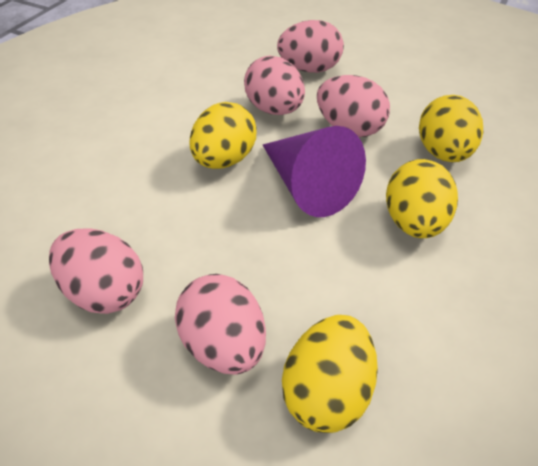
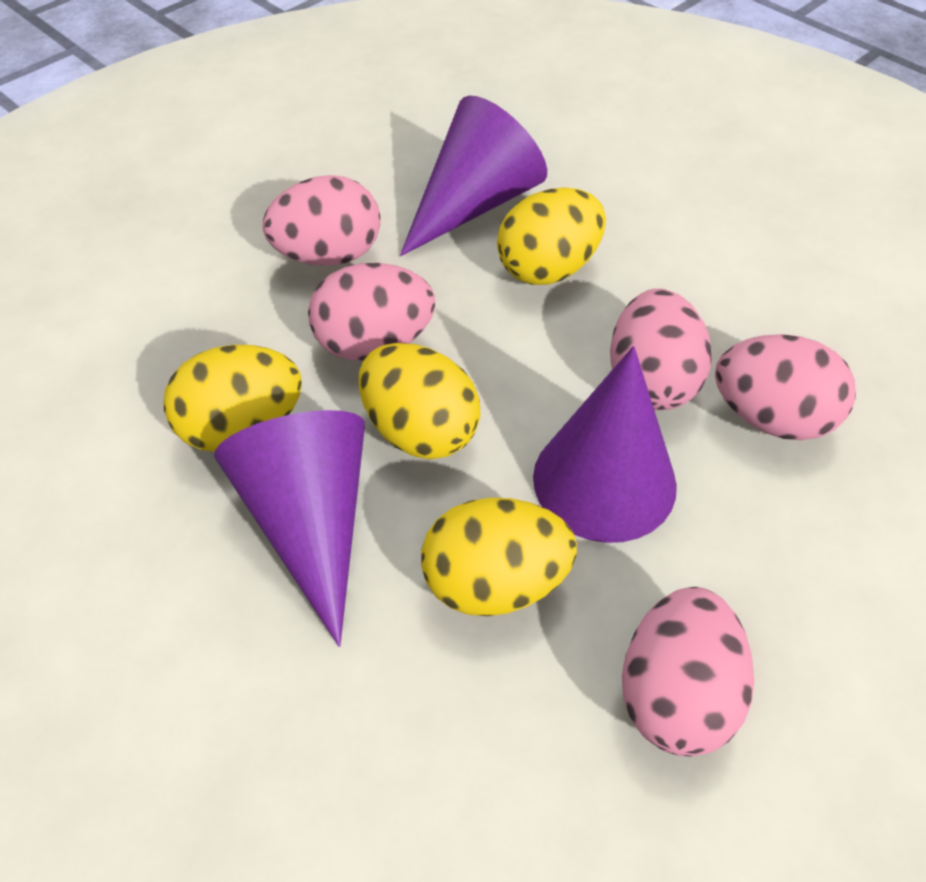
purple cone: 1 -> 3

